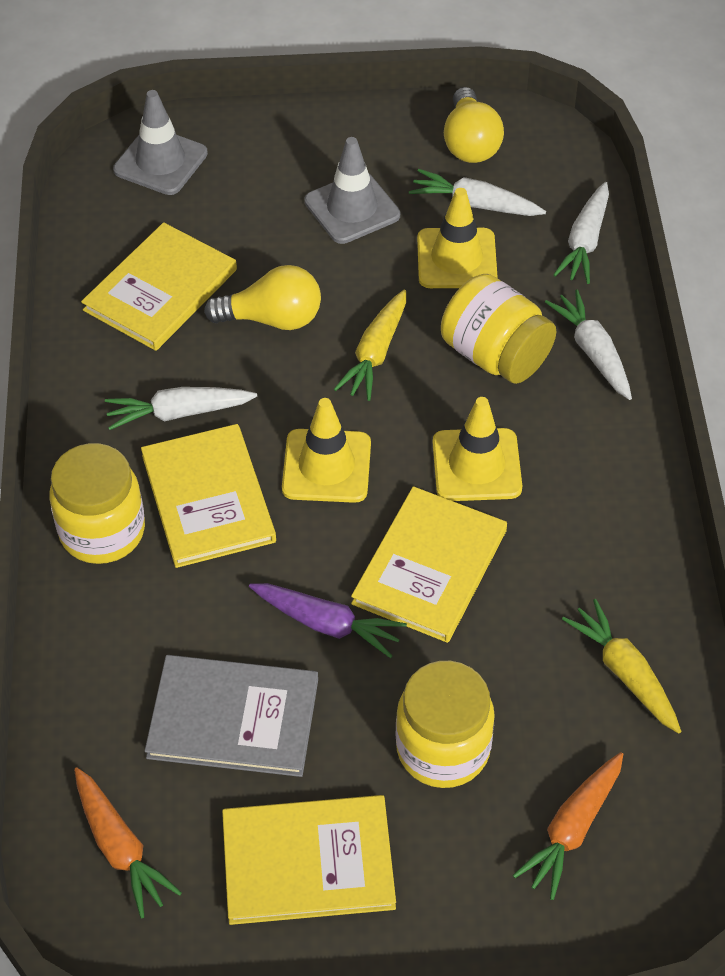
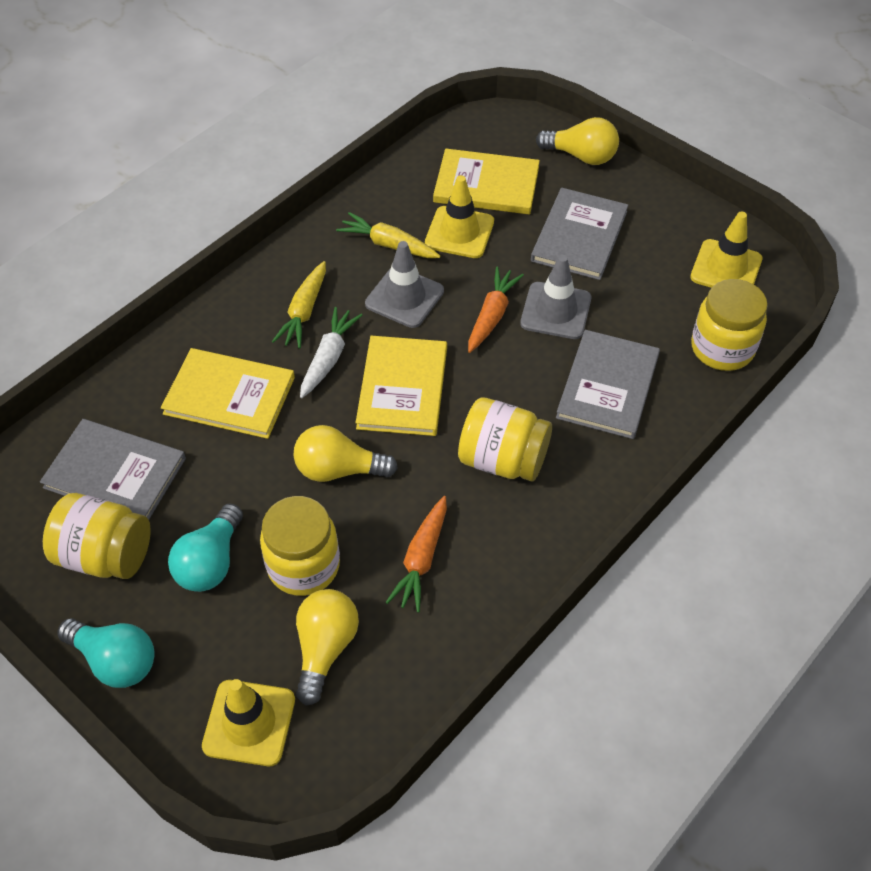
grey book: 1 -> 3
purple carrot: 1 -> 0
turquoise light bulb: 0 -> 2
white carrot: 4 -> 1
yellow book: 4 -> 3
yellow jar: 3 -> 4
yellow light bulb: 2 -> 3

